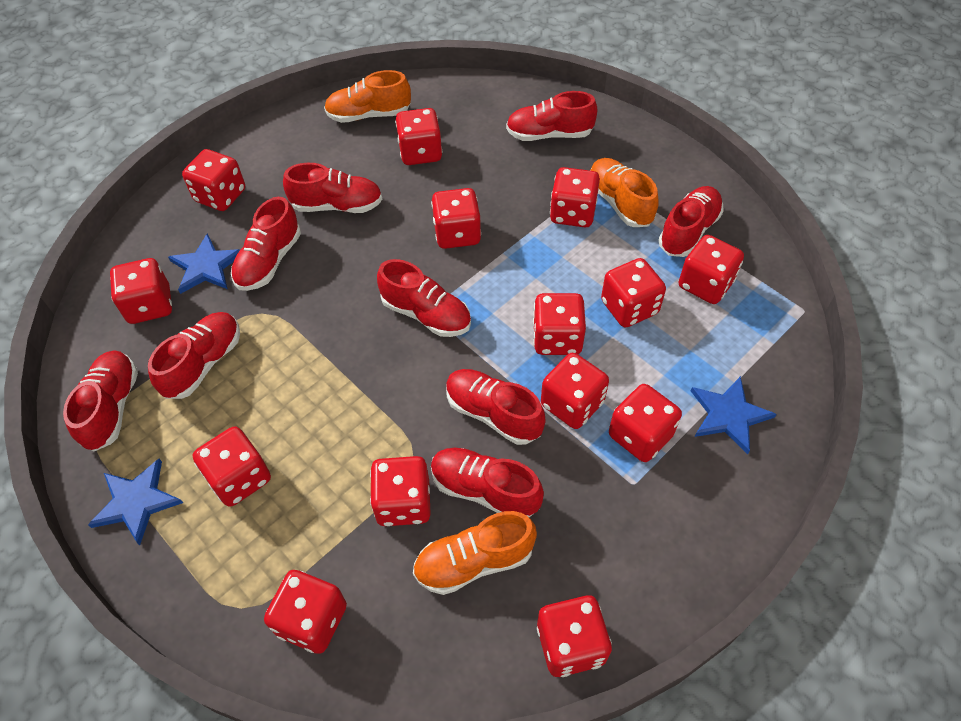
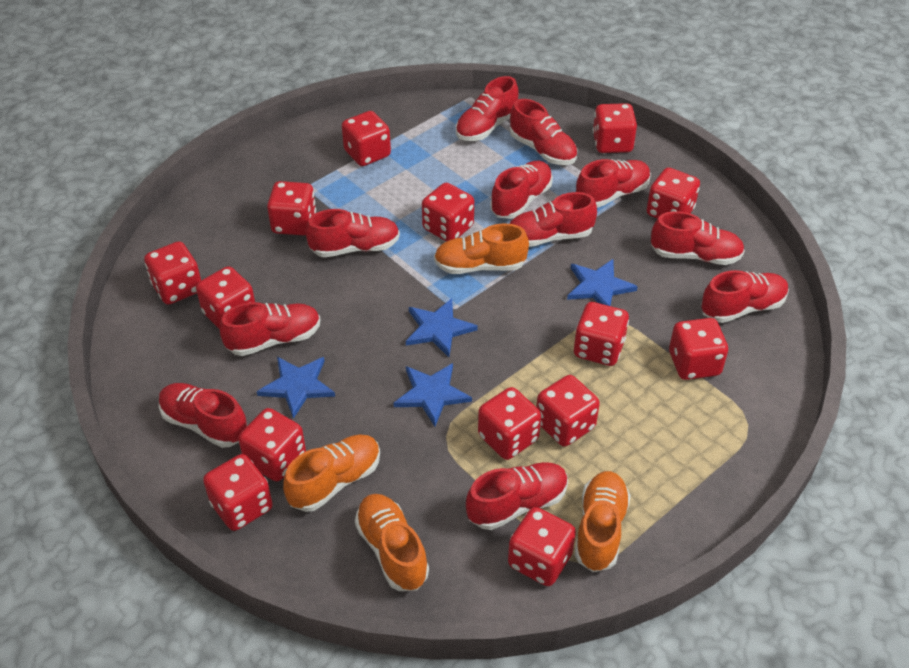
blue star: 3 -> 4
orange shoe: 3 -> 4
red shoe: 9 -> 11

